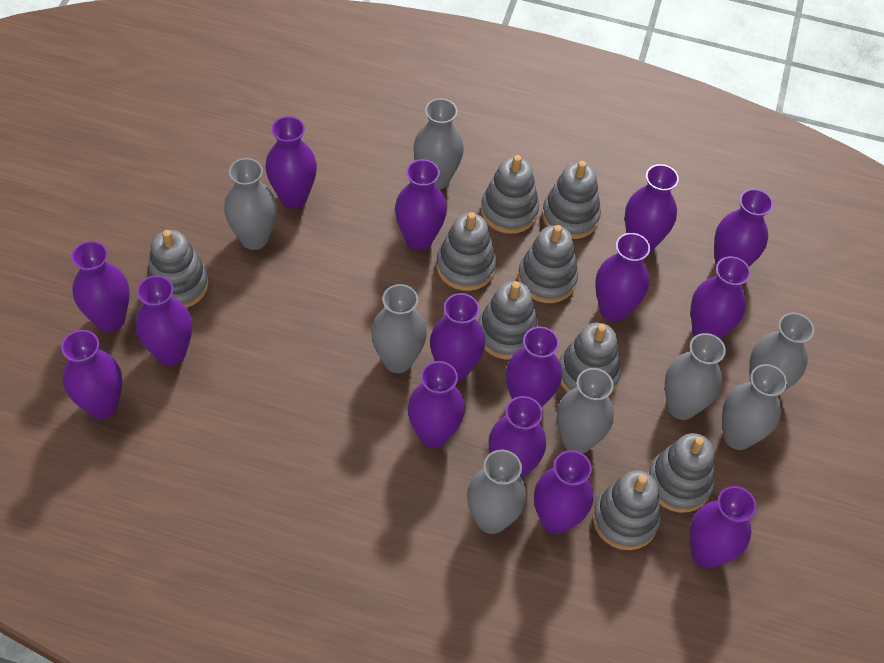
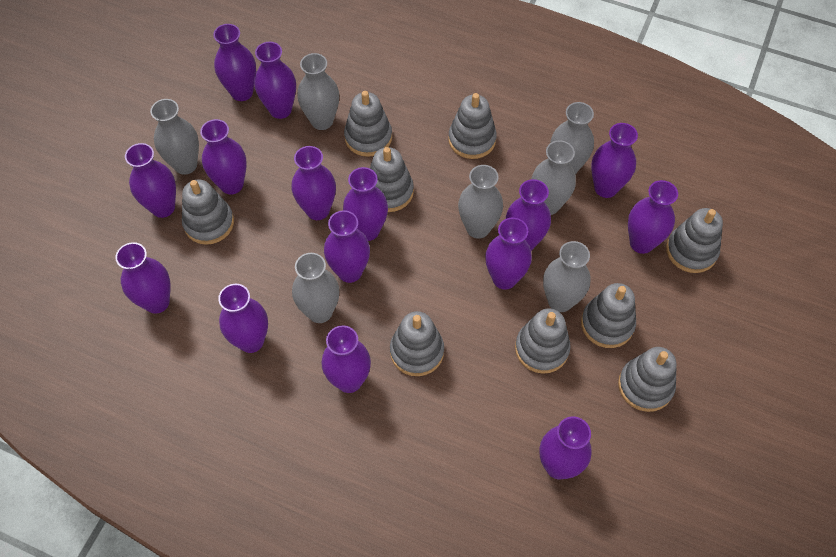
grey vase: 8 -> 7

